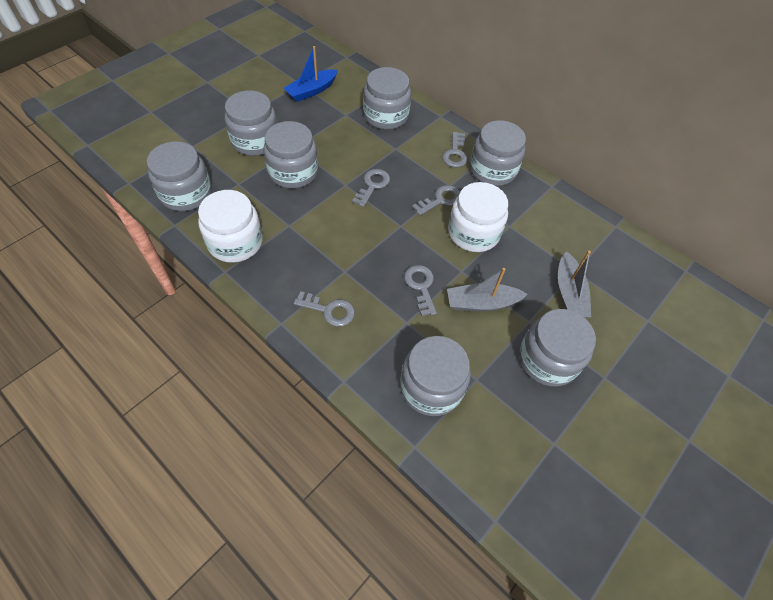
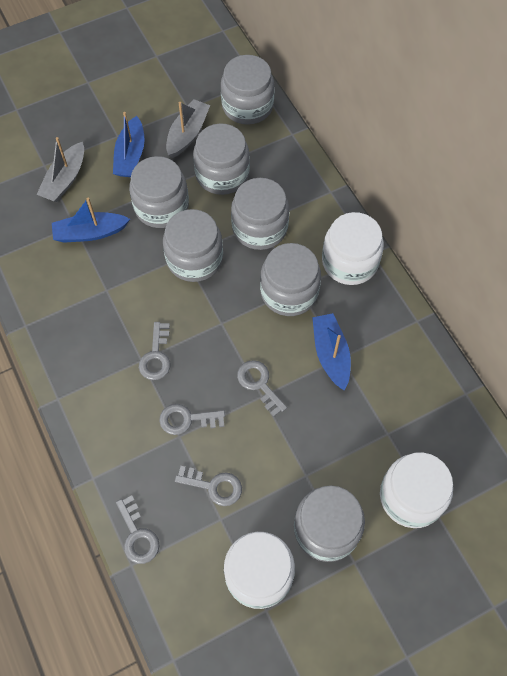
blue boat: 1 -> 3
white jar: 2 -> 3

